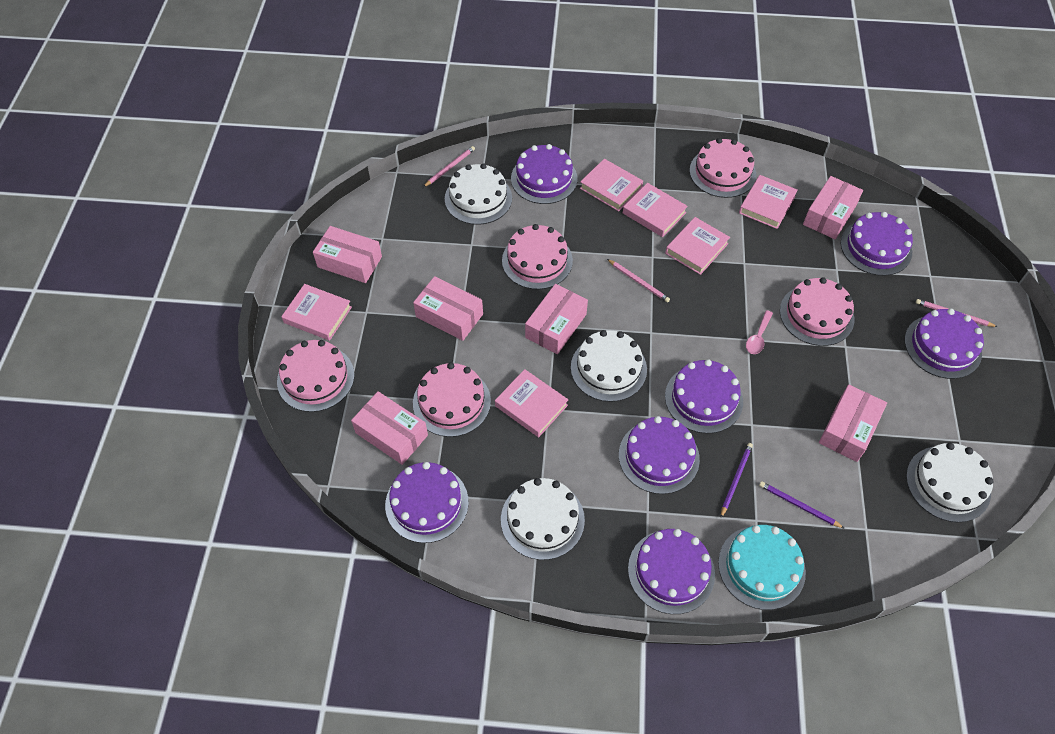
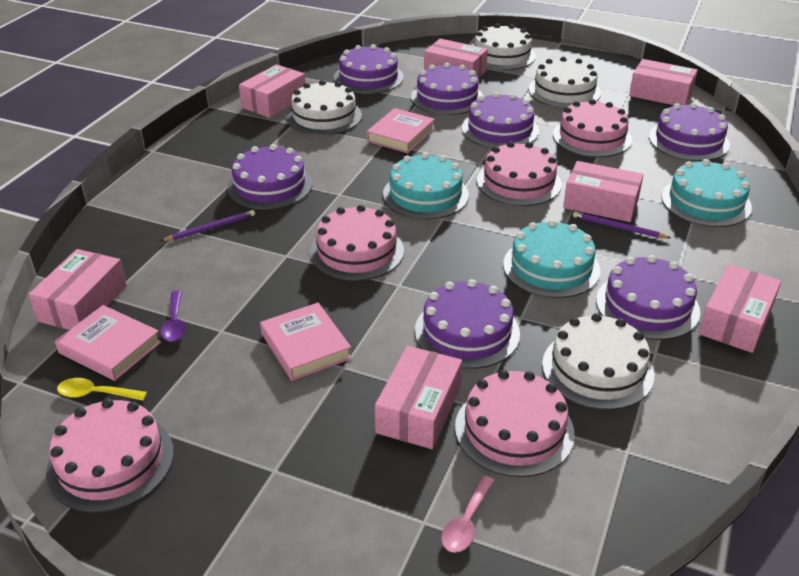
pink book: 6 -> 3
pink box: 6 -> 7
pink pencil: 3 -> 0
purple spoon: 0 -> 1
turquoise cake: 1 -> 3
yellow spoon: 0 -> 1

